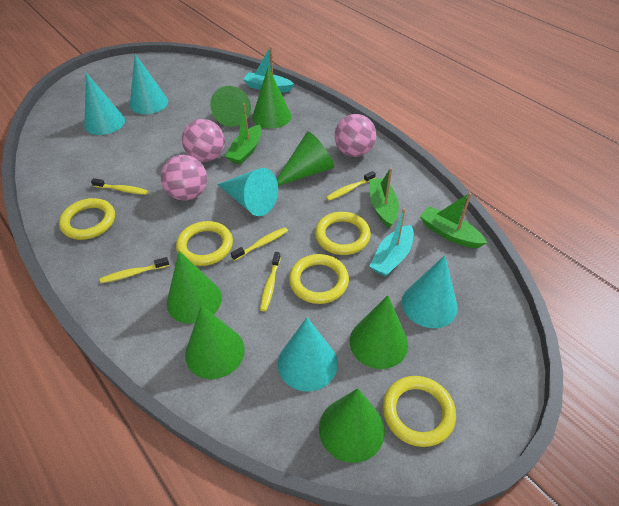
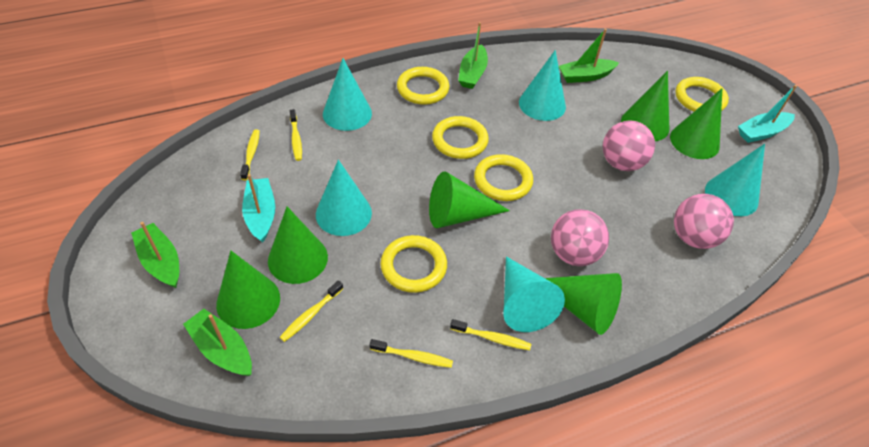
green boat: 3 -> 4
green cone: 7 -> 6

